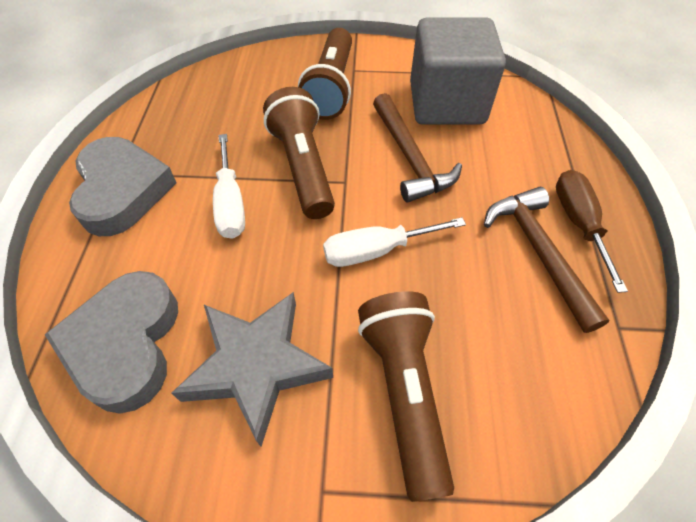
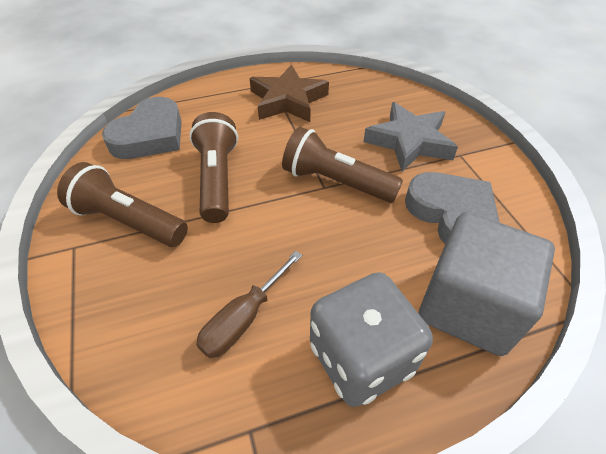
brown hammer: 2 -> 0
brown star: 0 -> 1
grey dice: 0 -> 1
white screwdriver: 2 -> 0

